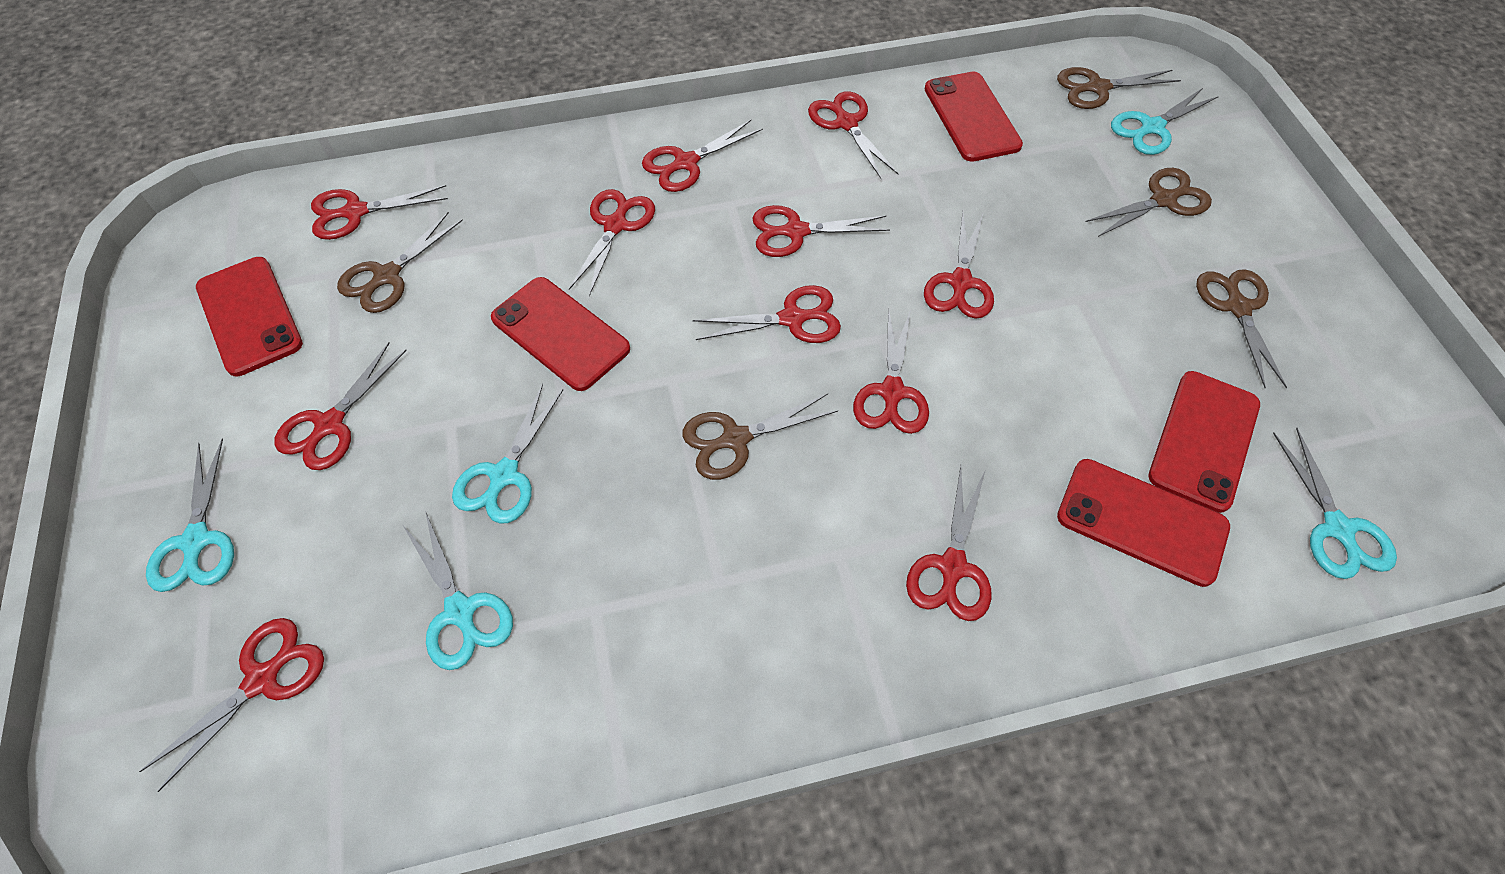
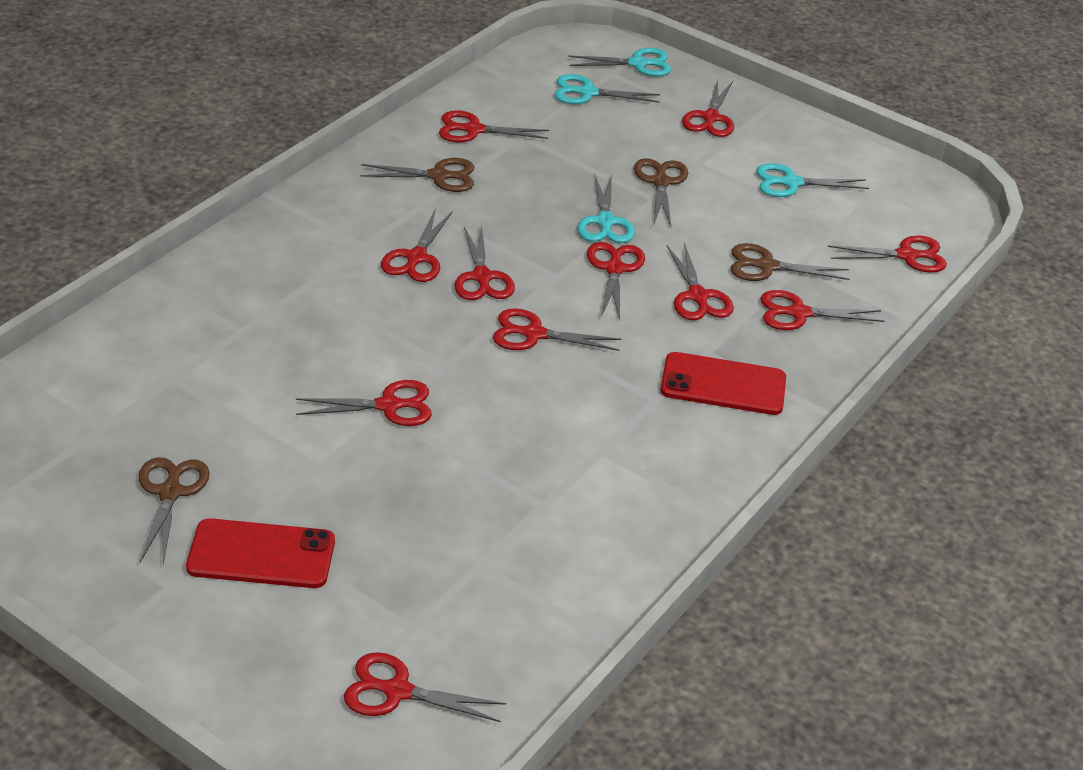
brown scissors: 5 -> 4
red phone: 5 -> 2
turquoise scissors: 5 -> 4

